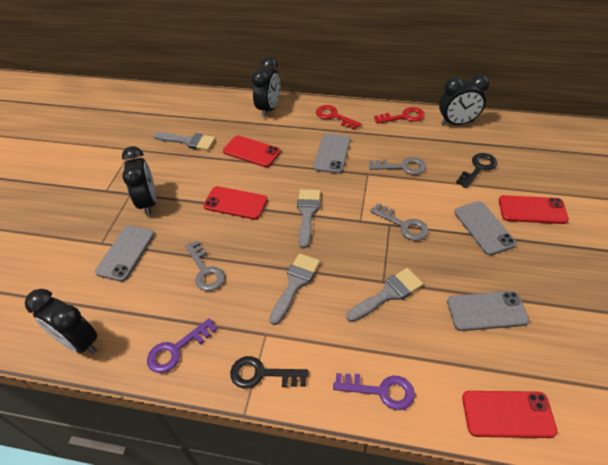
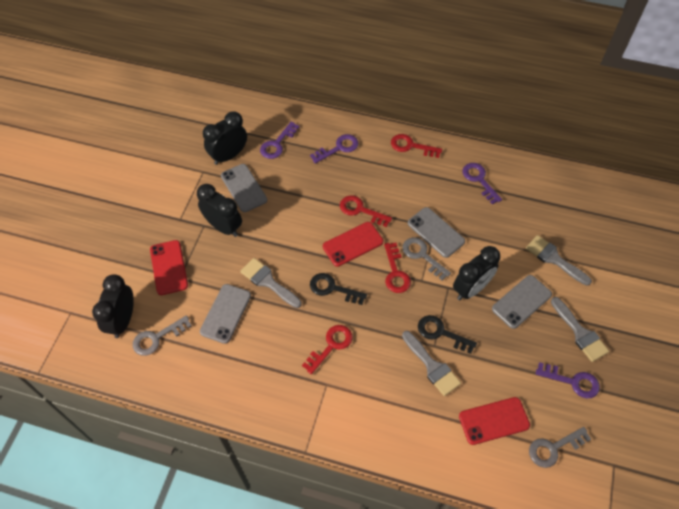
purple key: 2 -> 4
red key: 2 -> 4
red phone: 4 -> 3

